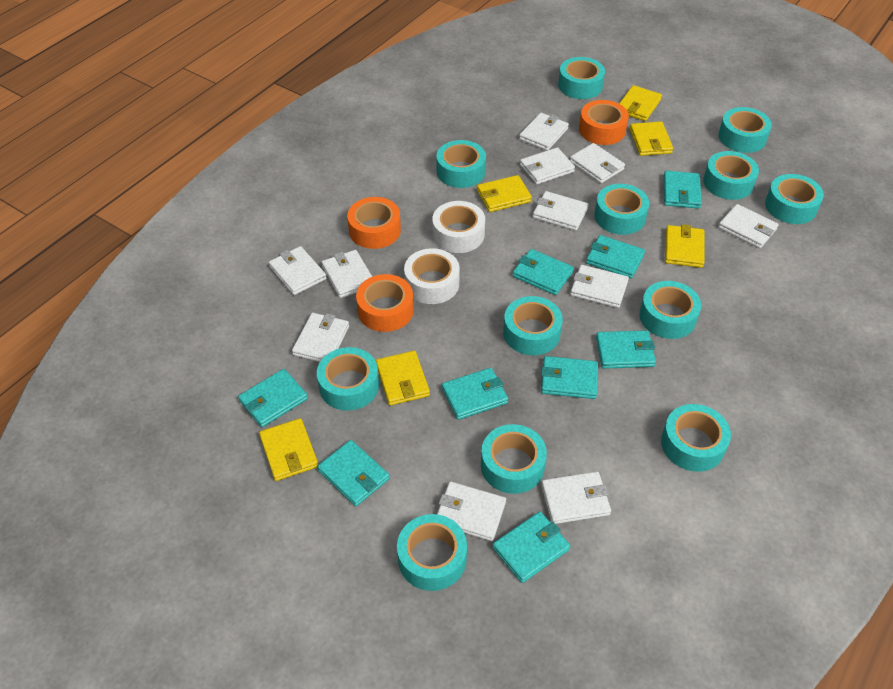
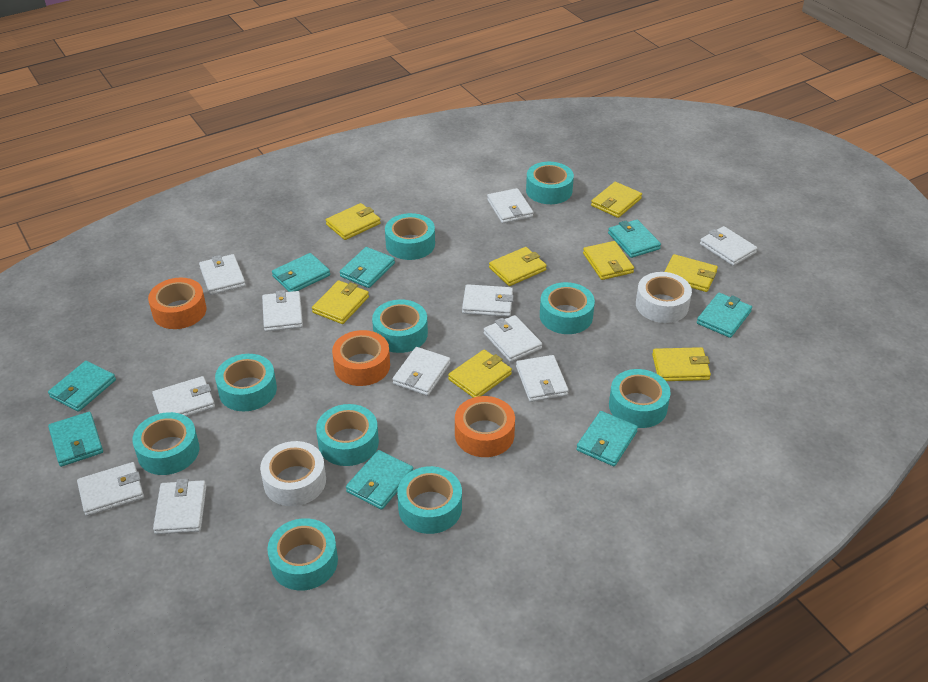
turquoise tape: 12 -> 10
turquoise wallet: 9 -> 8
yellow wallet: 6 -> 8

